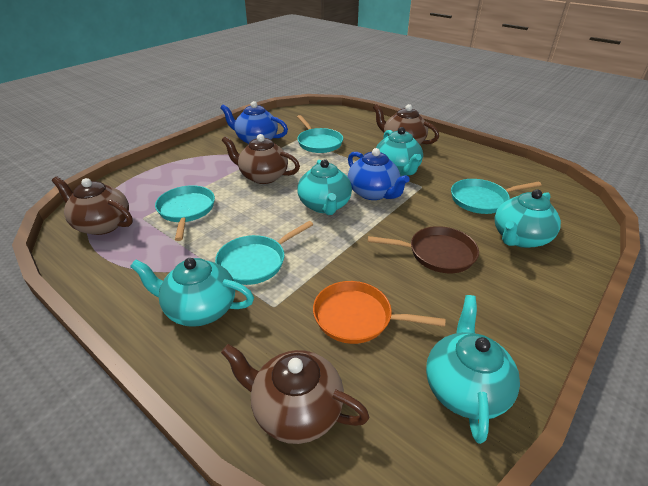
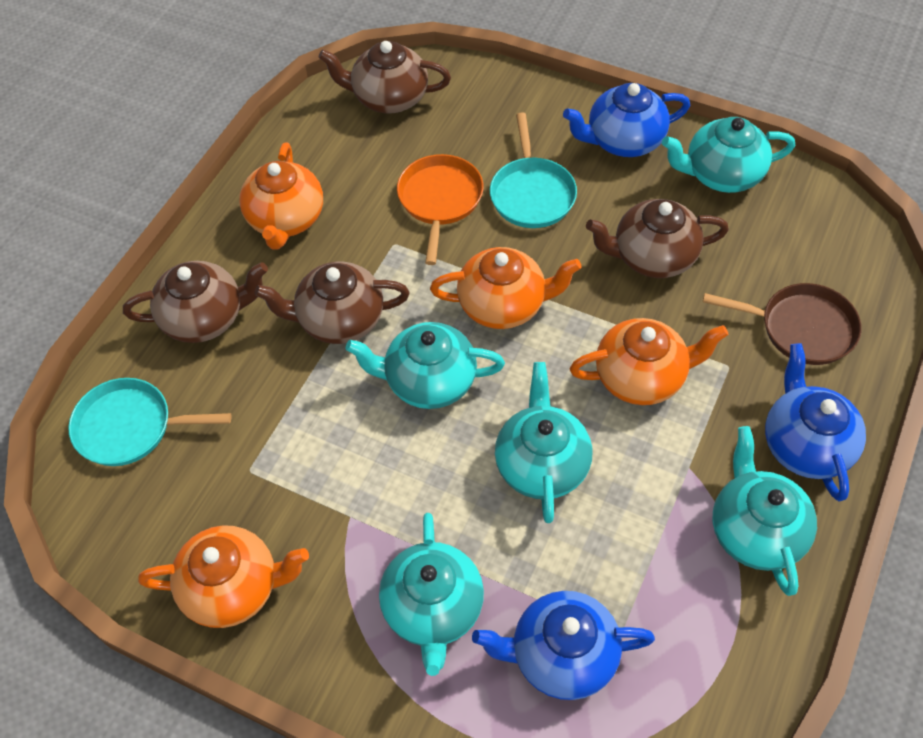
blue teapot: 2 -> 3
orange teapot: 0 -> 4
turquoise pan: 4 -> 2

